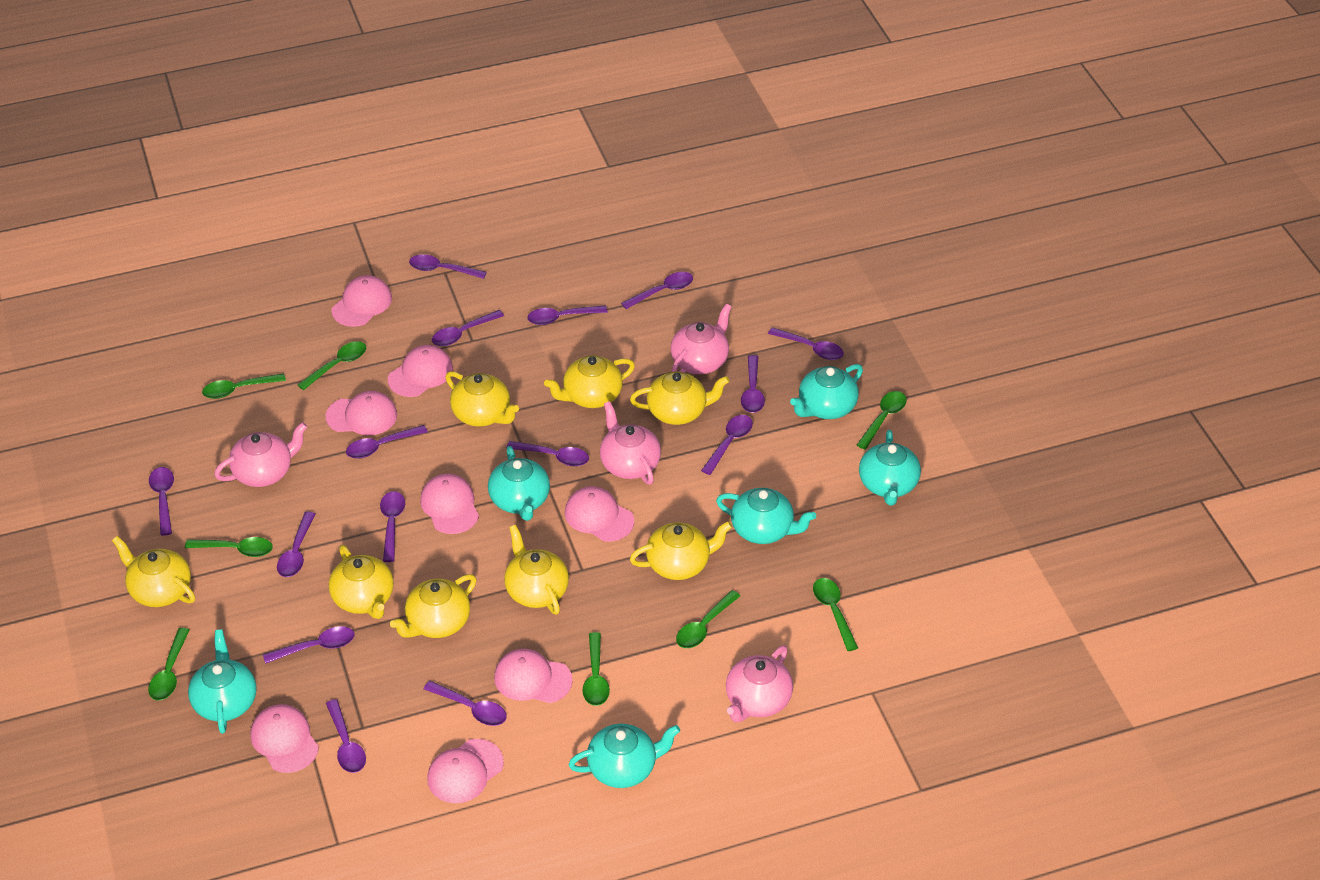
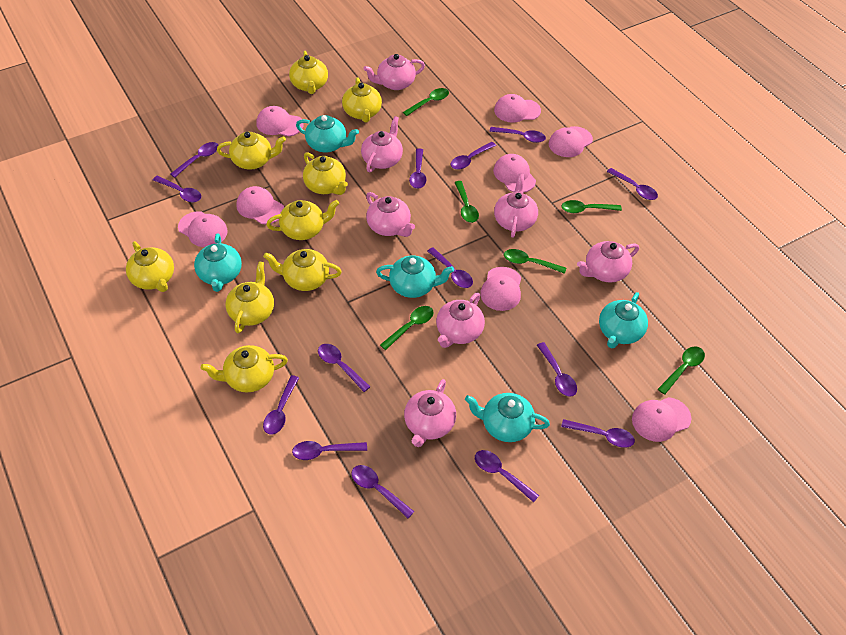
green spoon: 8 -> 6
pink teapot: 4 -> 7
purple spoon: 15 -> 14
turquoise teapot: 6 -> 5
yellow teapot: 8 -> 9

